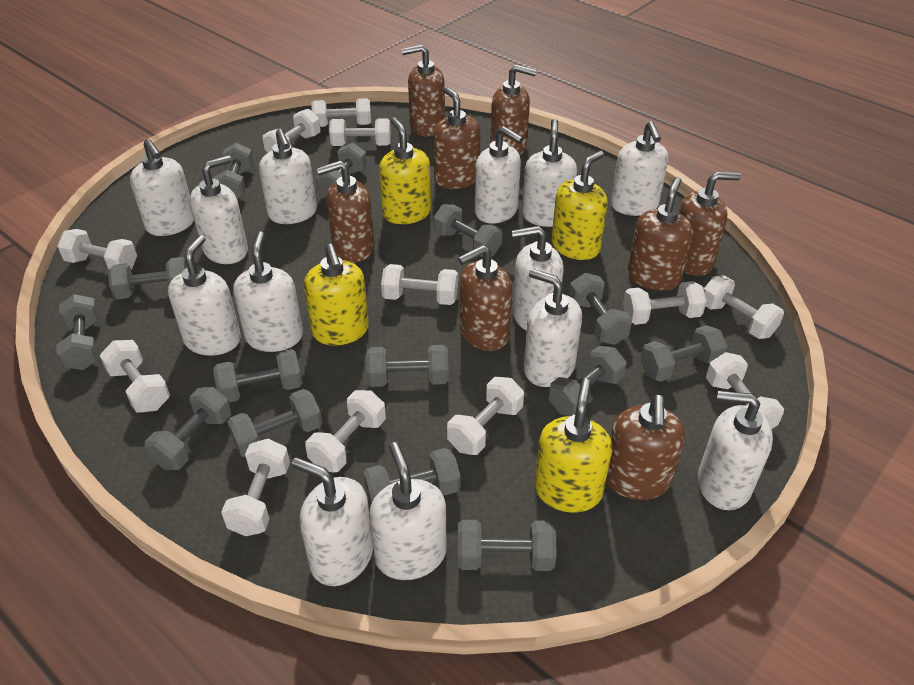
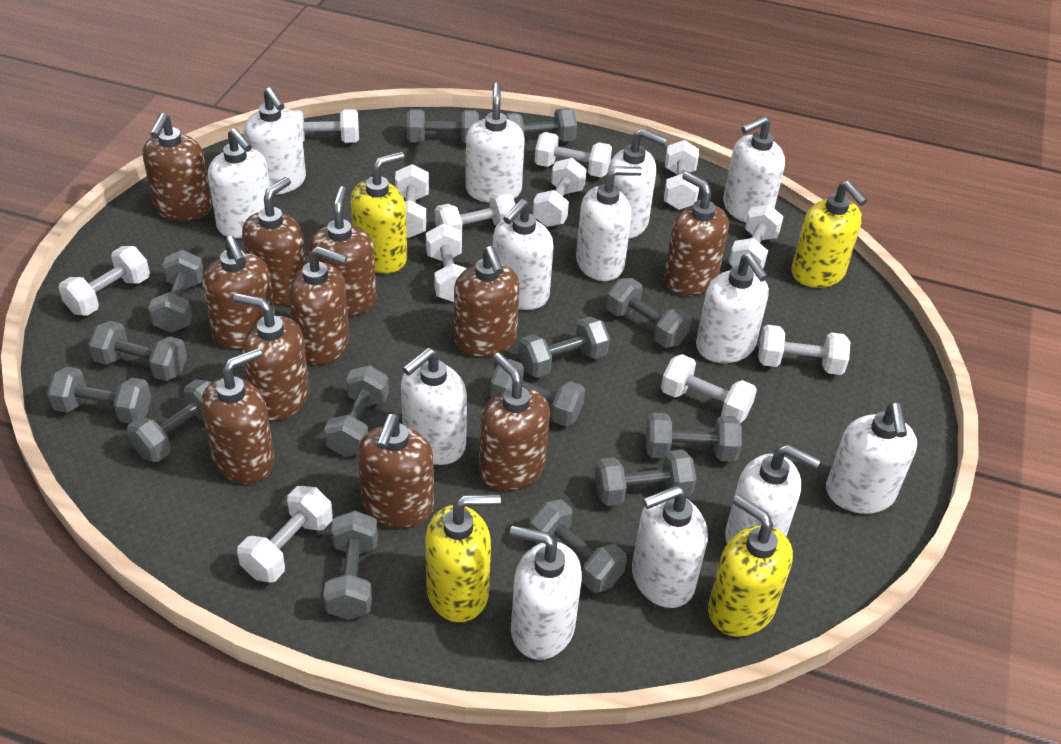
brown soap dispenser: 8 -> 11

